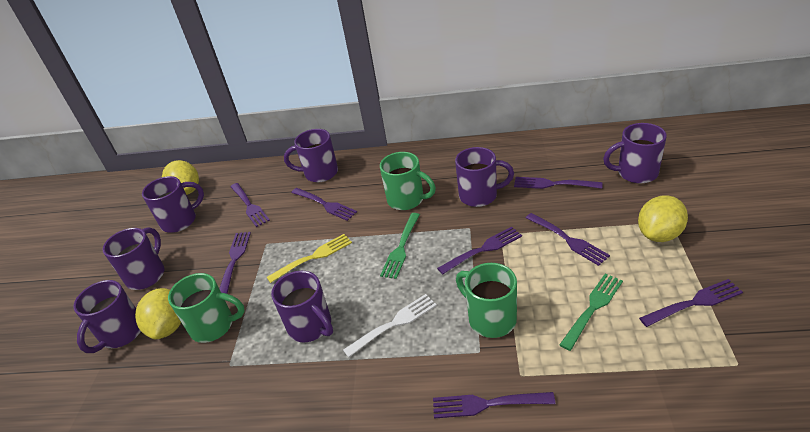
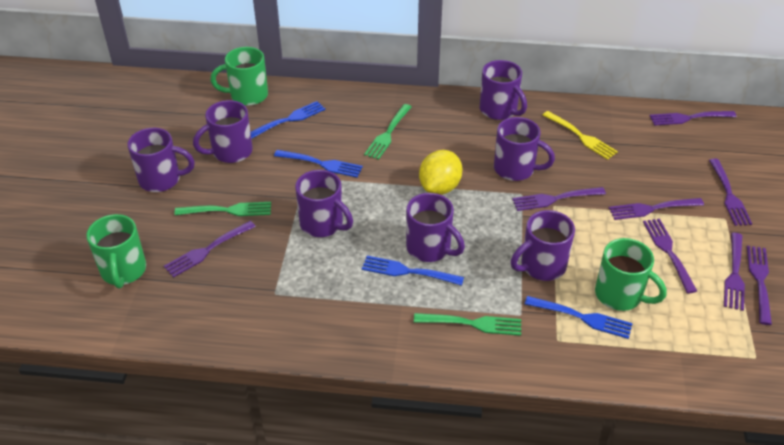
blue fork: 0 -> 4
green fork: 2 -> 3
white fork: 1 -> 0
yellow lemon: 3 -> 1

